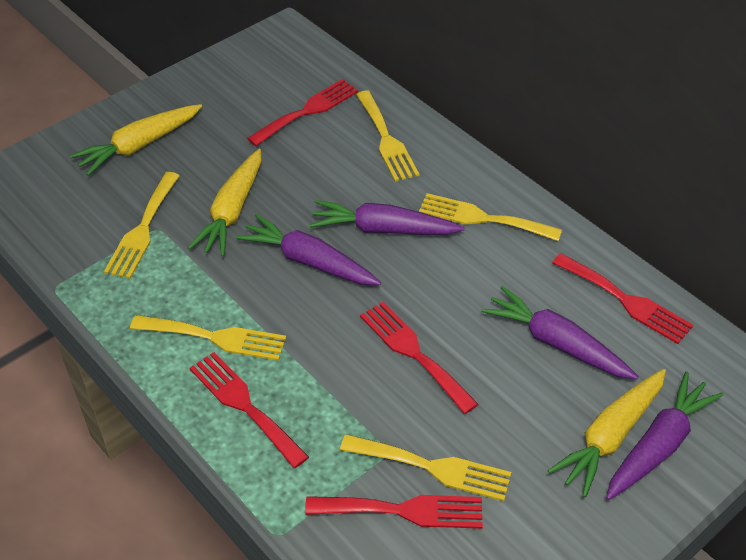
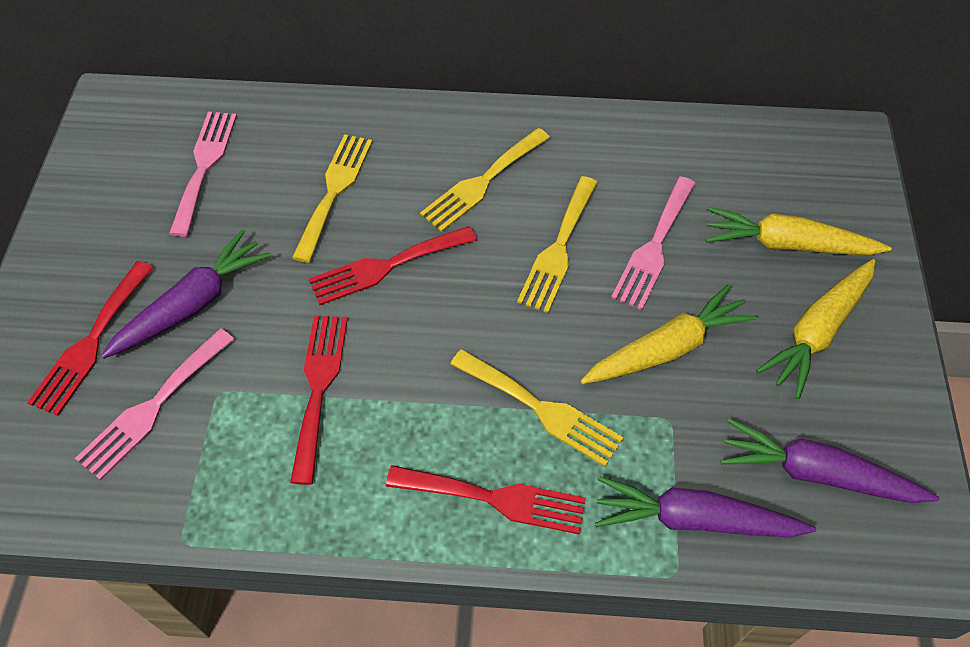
pink fork: 0 -> 3
purple carrot: 4 -> 3
red fork: 5 -> 4
yellow fork: 5 -> 4

